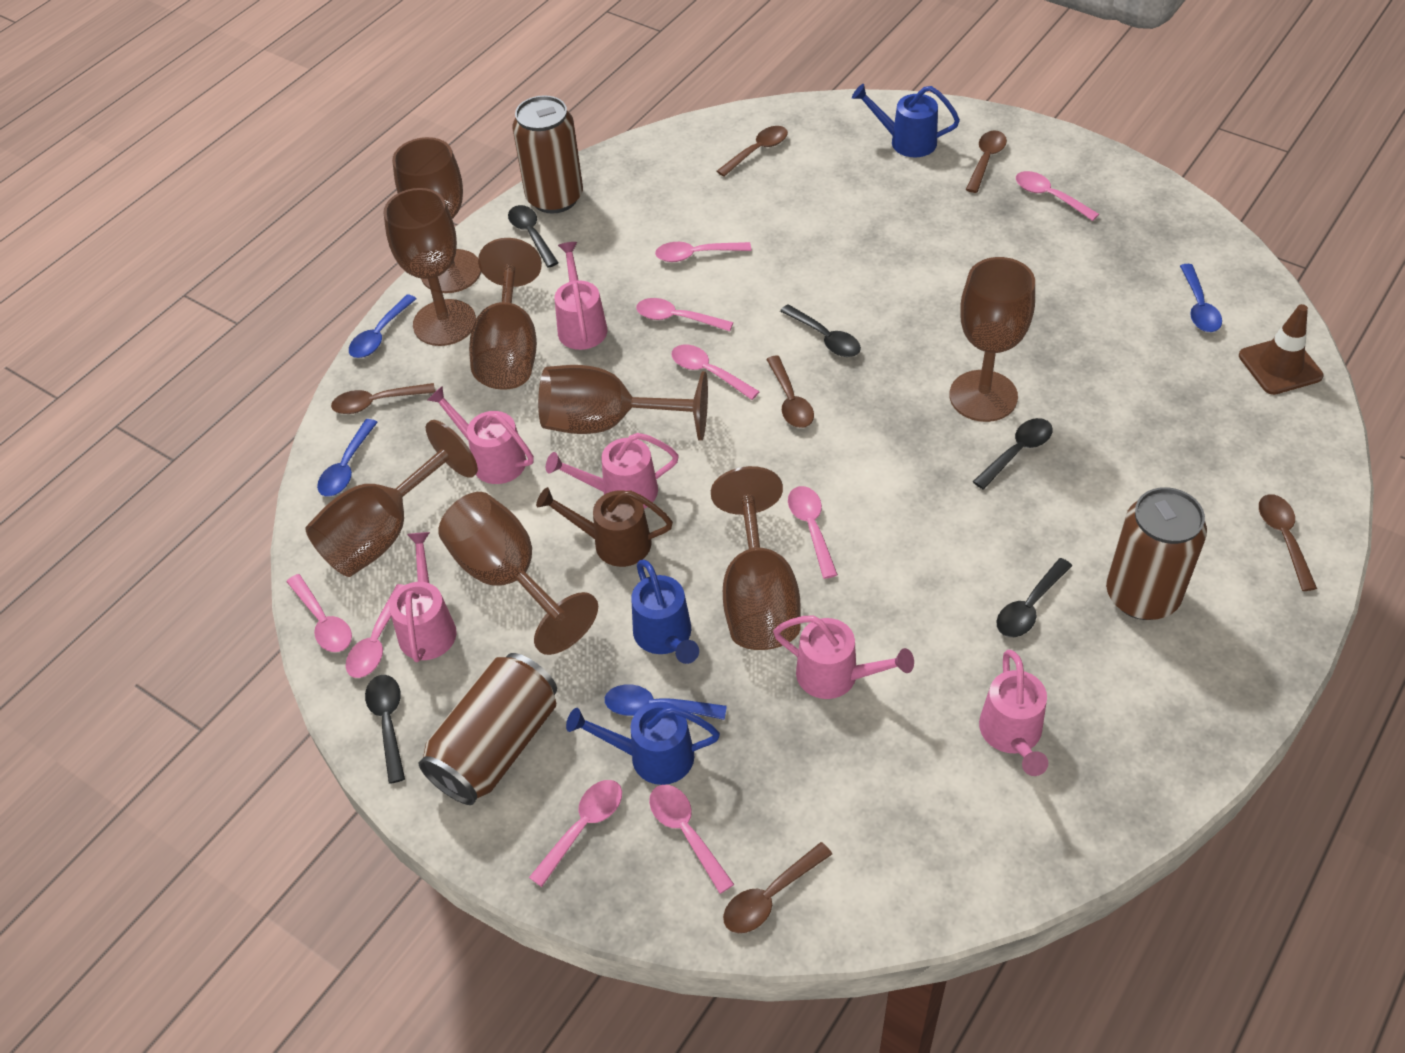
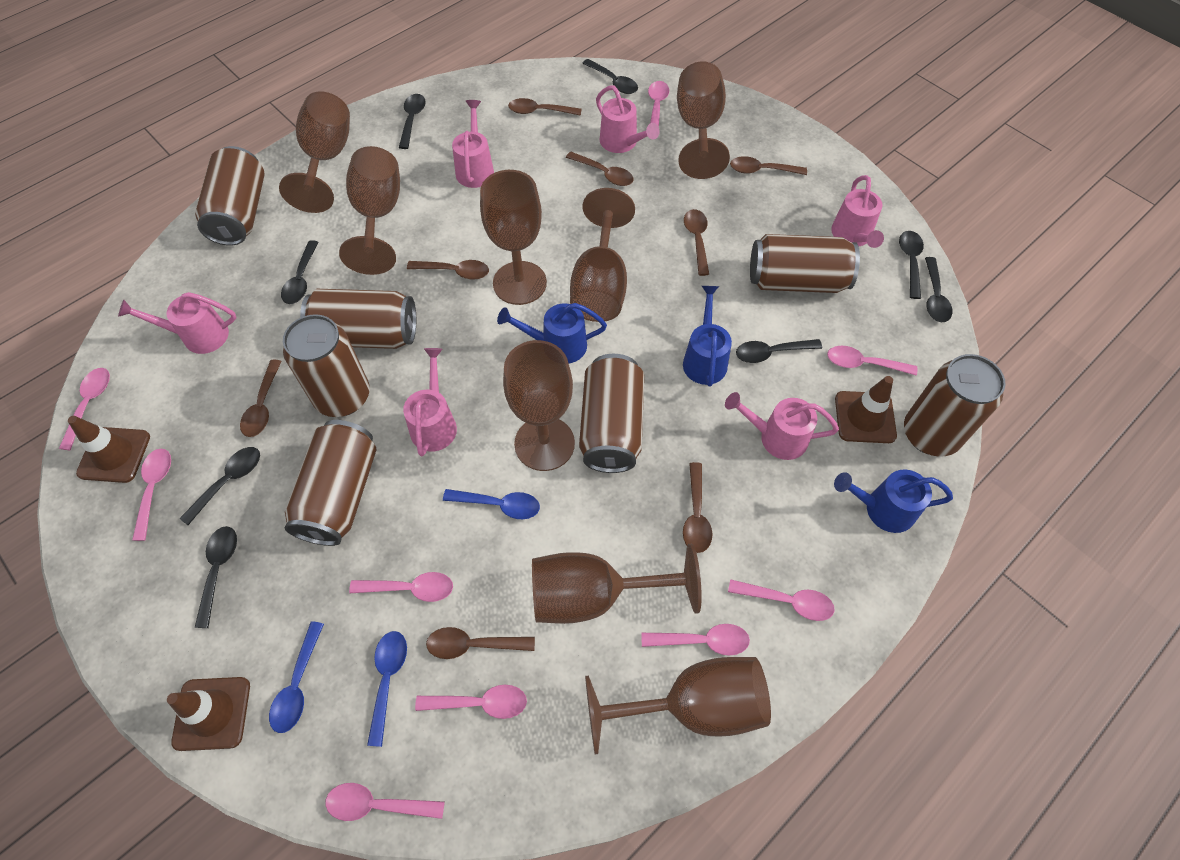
black spoon: 5 -> 8
blue spoon: 4 -> 3
brown can: 3 -> 7
brown spoon: 6 -> 8
brown traffic cone: 1 -> 3
brown watering can: 1 -> 0

